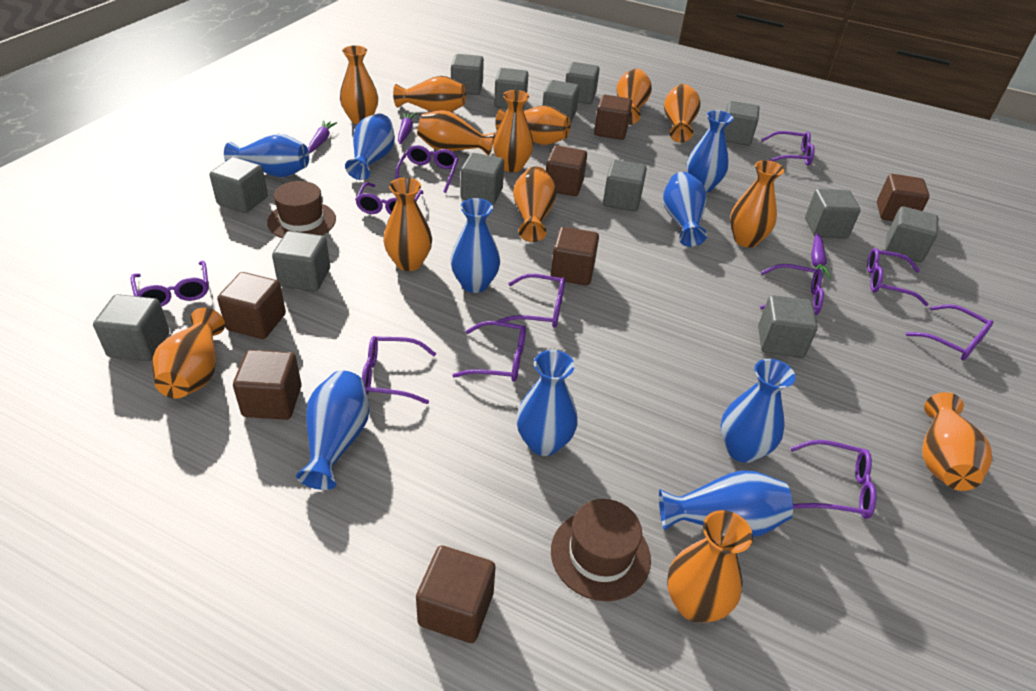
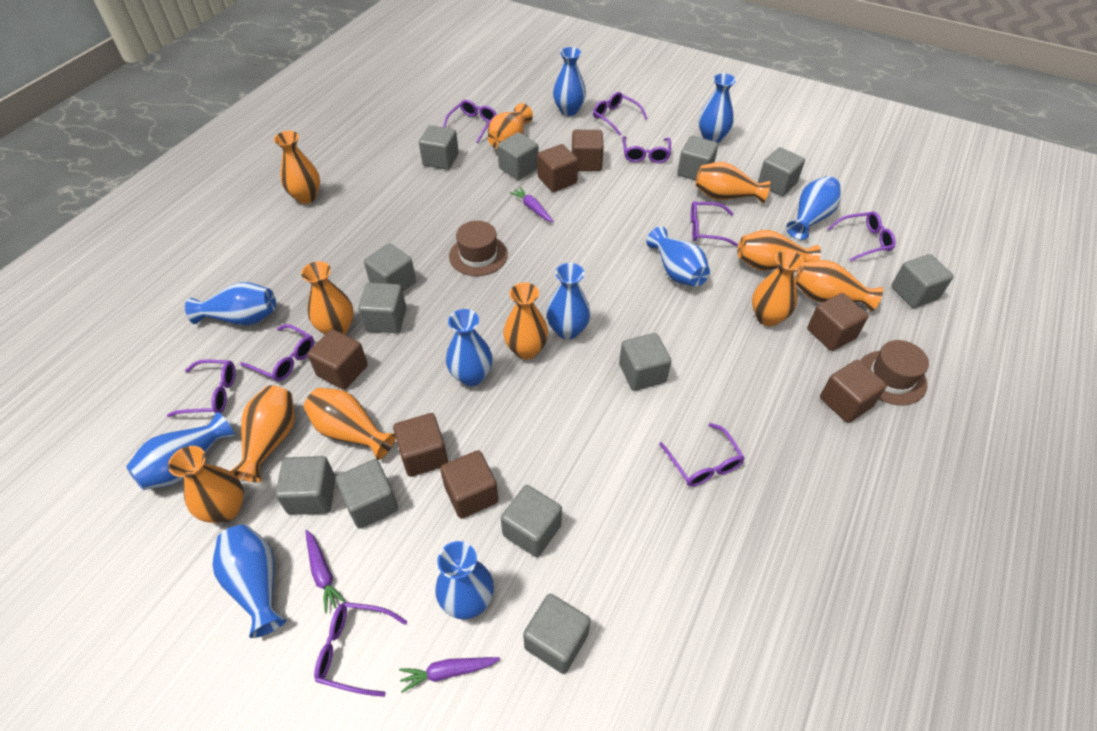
blue vase: 9 -> 10
grey cube: 13 -> 12
orange vase: 13 -> 11
purple glasses: 11 -> 9

